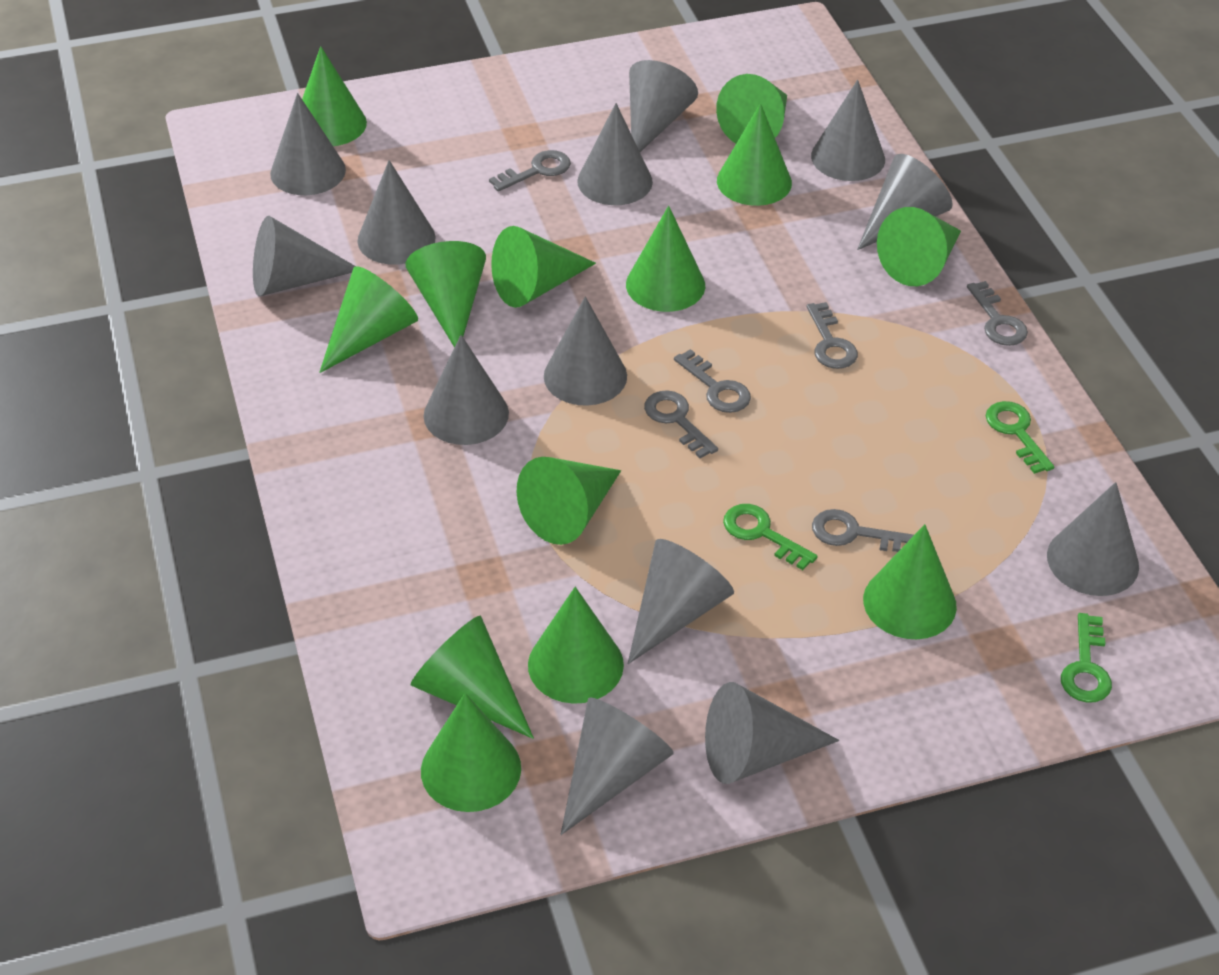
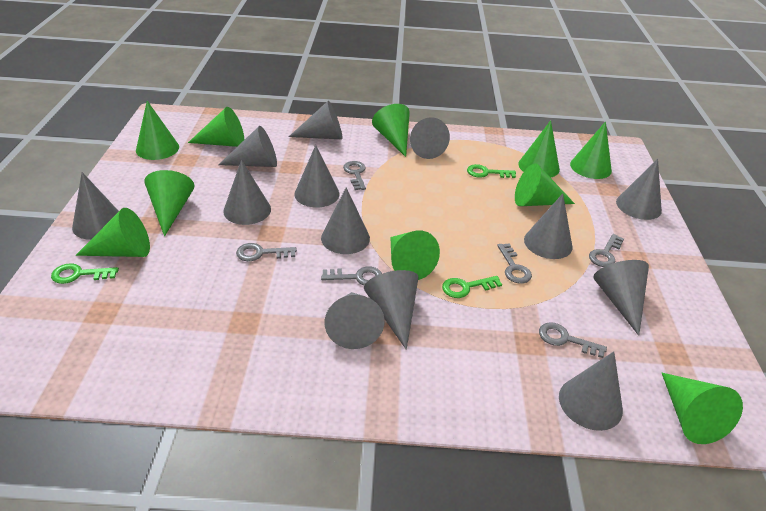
green cone: 13 -> 10

